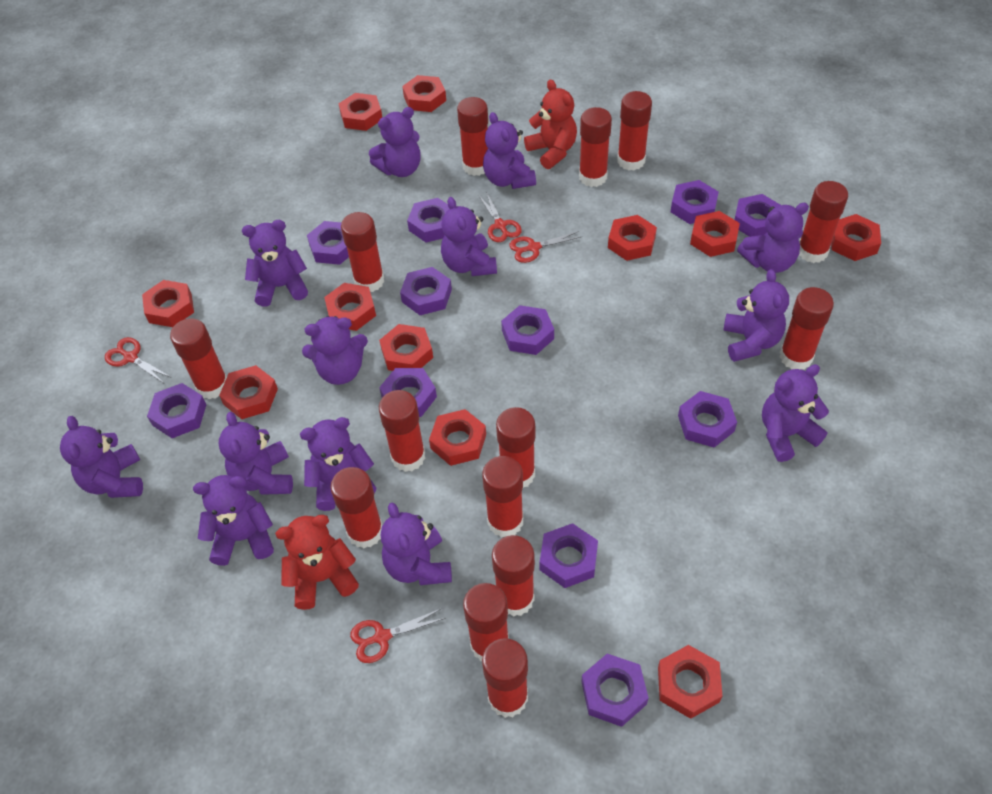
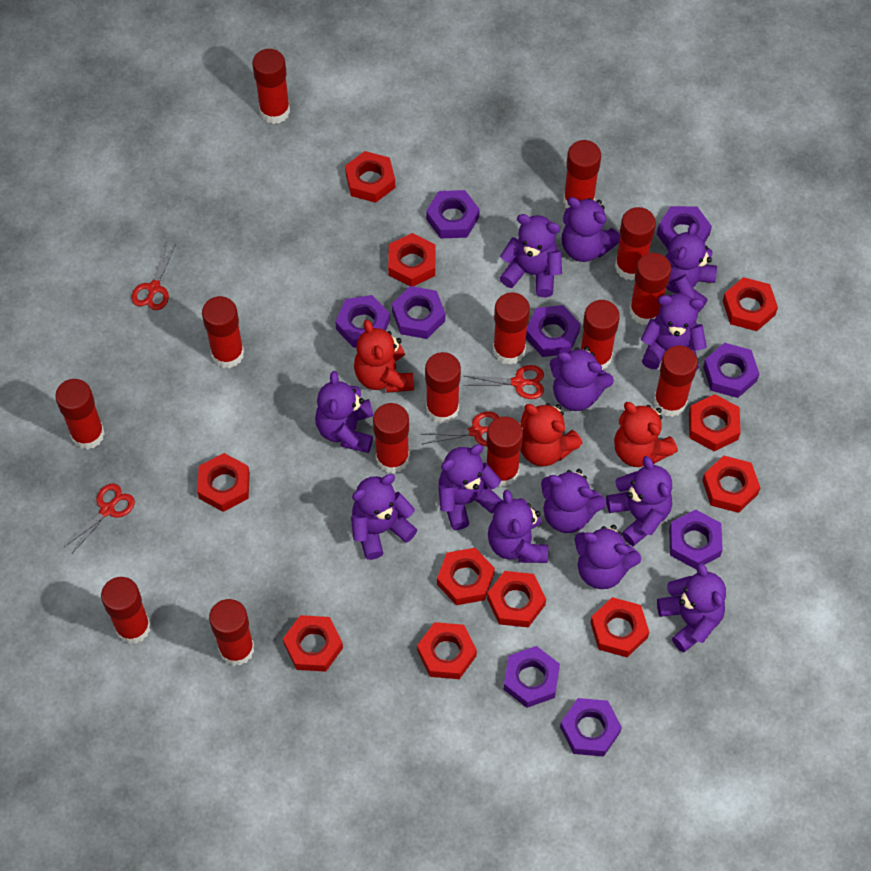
purple nut: 11 -> 9
red teddy bear: 2 -> 3

